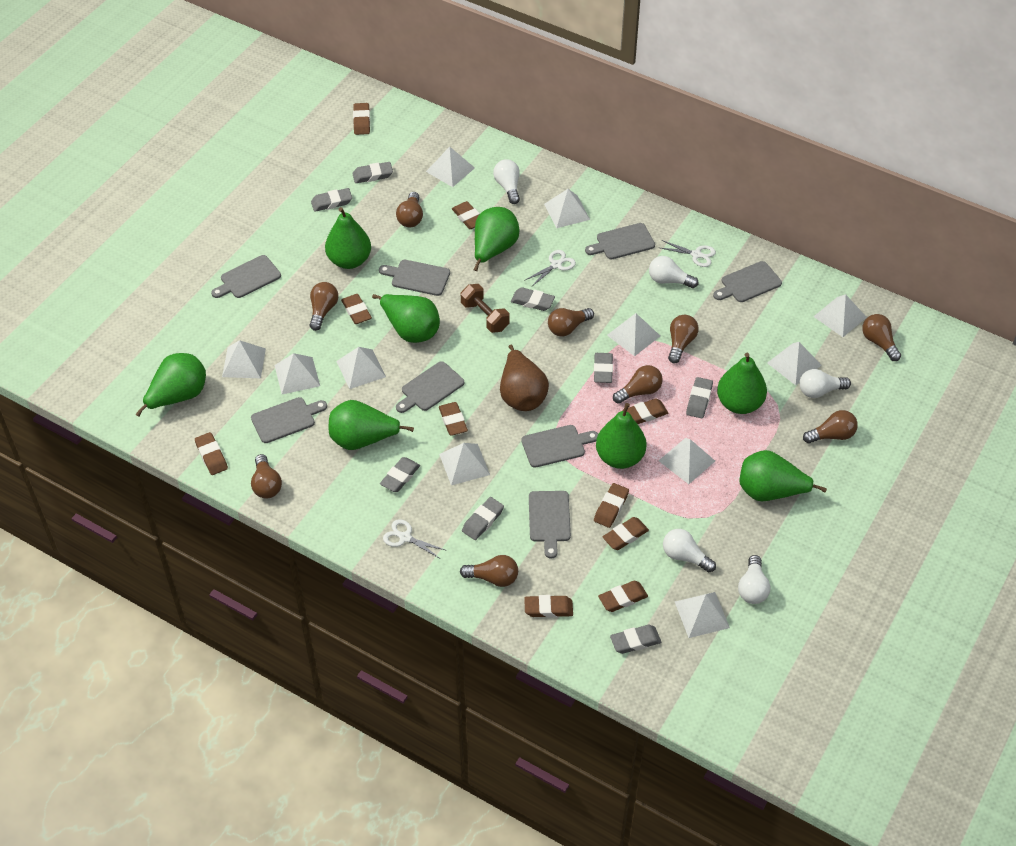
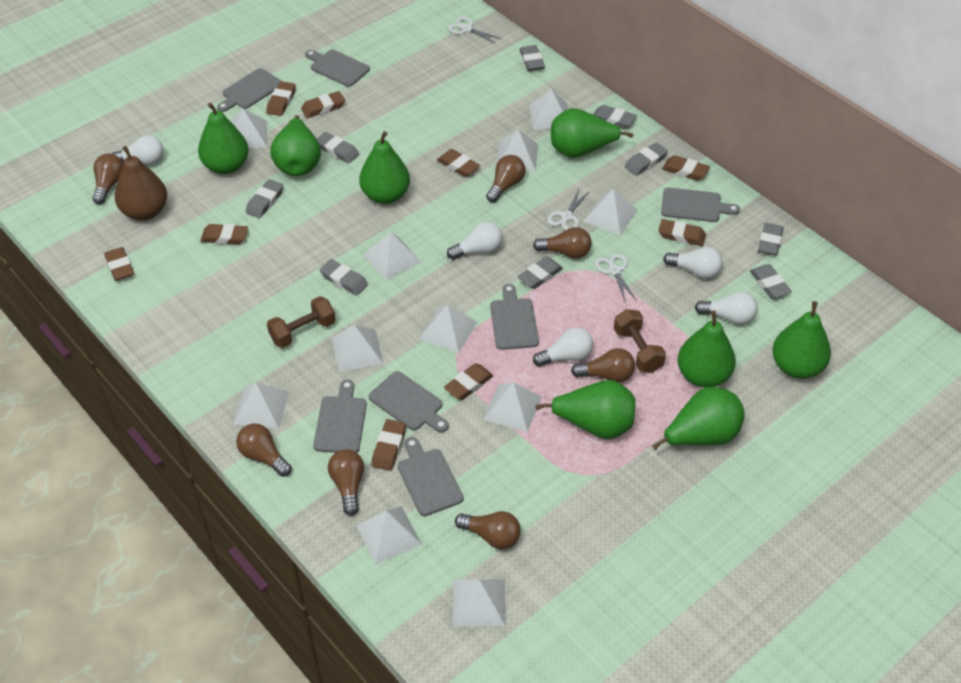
brown dumbbell: 1 -> 2
brown eraser: 10 -> 9
brown light bulb: 9 -> 7
grey cutting board: 8 -> 7
grey eraser: 8 -> 9

